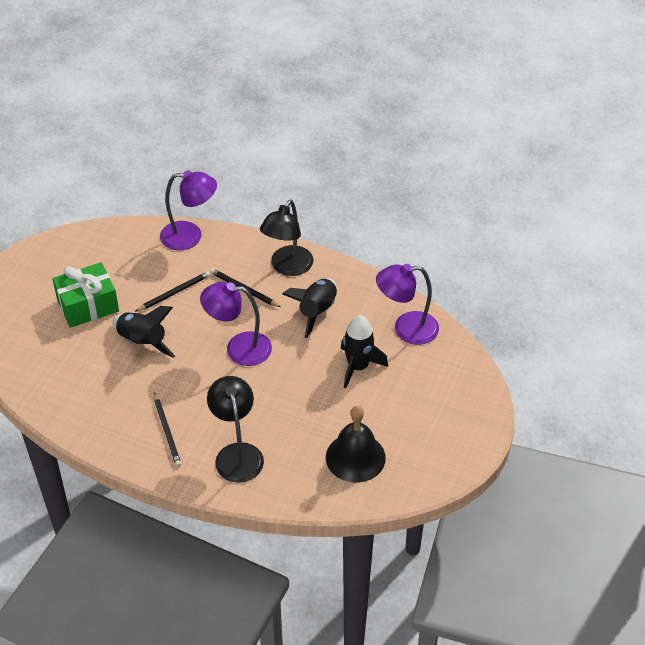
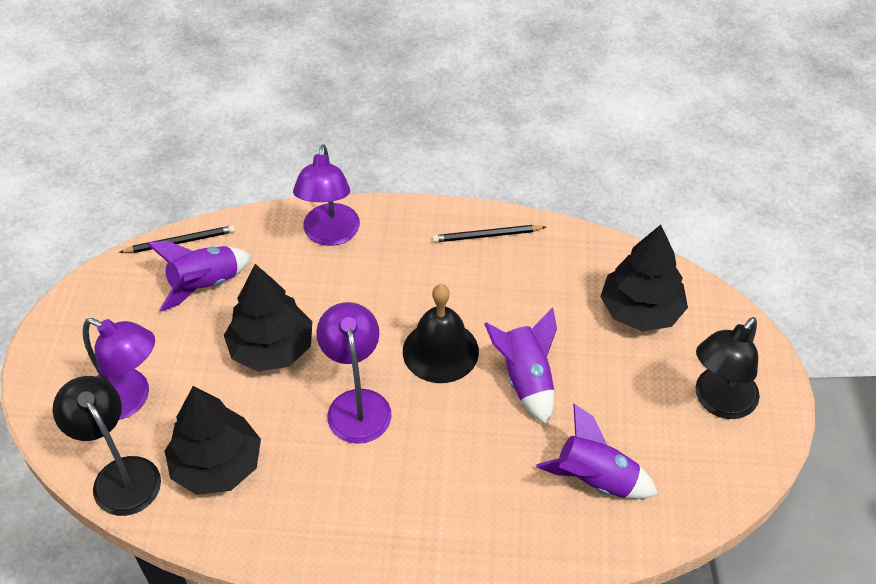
black pencil: 3 -> 2
black rocket: 3 -> 0
black tree: 0 -> 3
green gift: 1 -> 0
purple rocket: 0 -> 3

